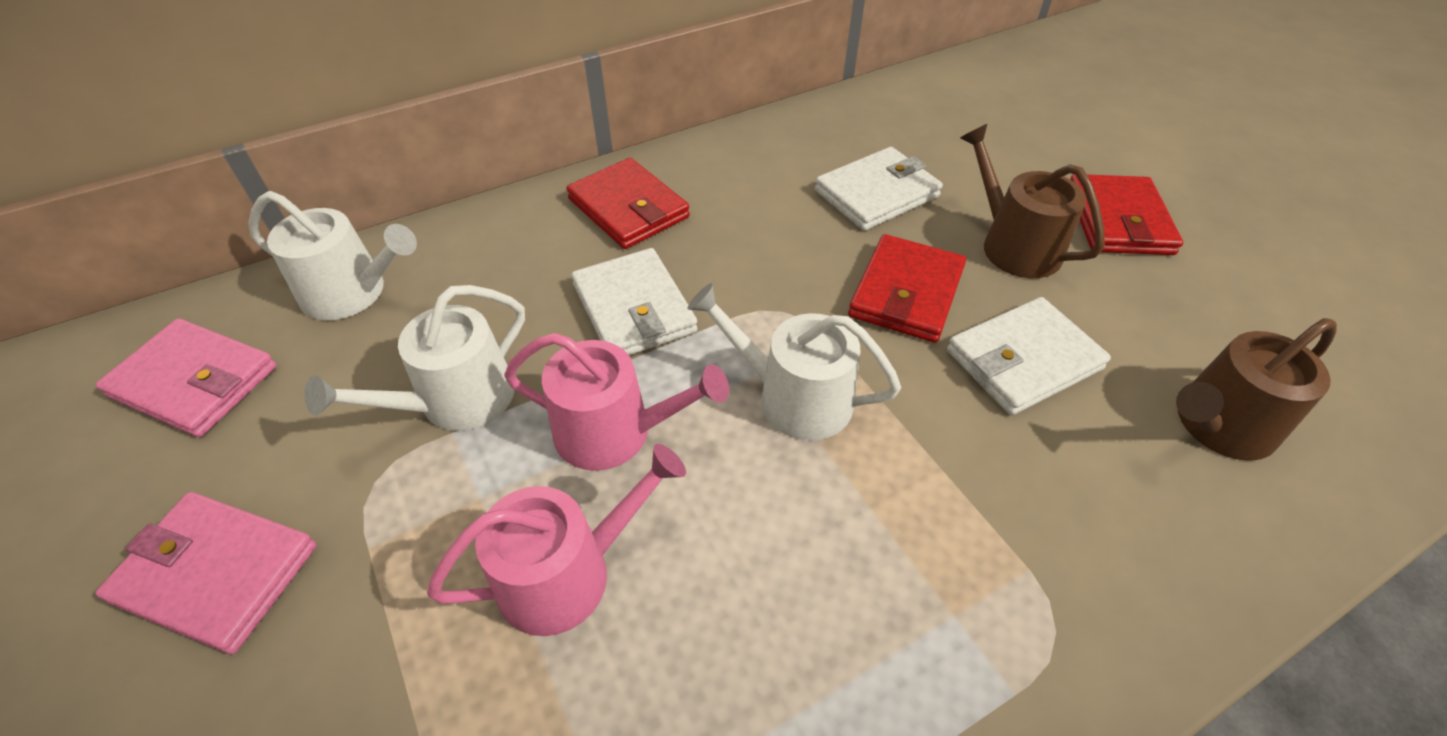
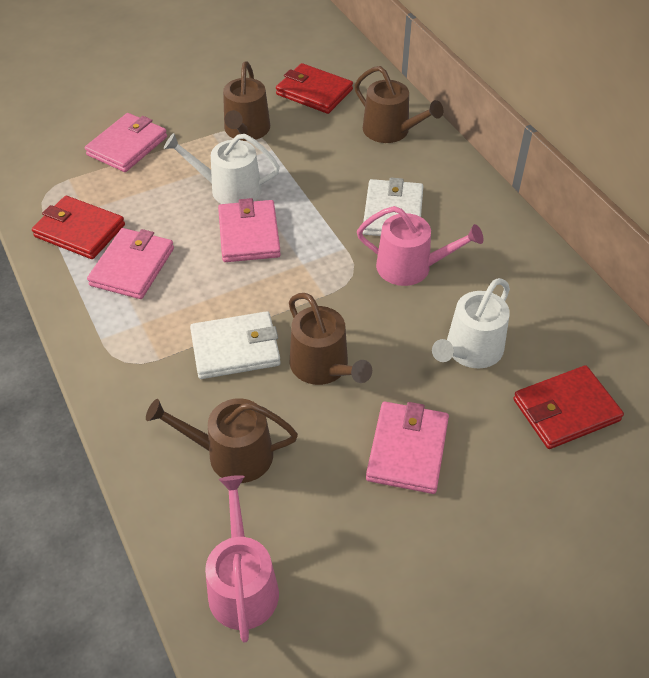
brown watering can: 2 -> 4
pink wallet: 2 -> 4
white wallet: 3 -> 2
white watering can: 3 -> 2

